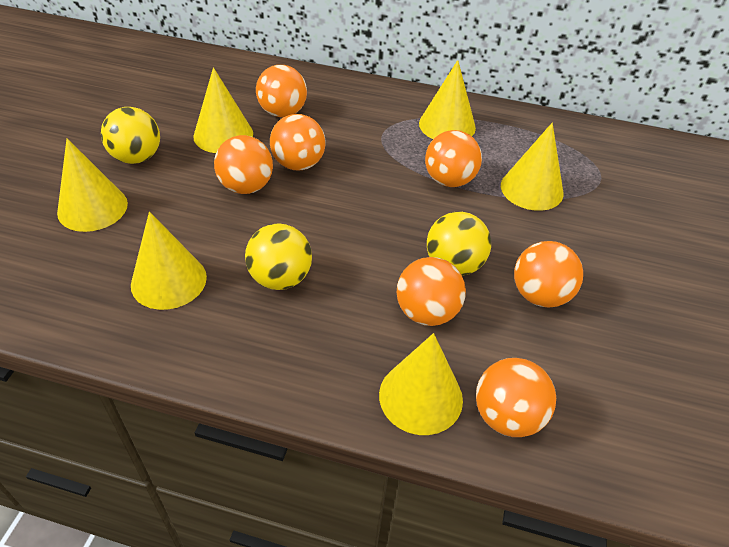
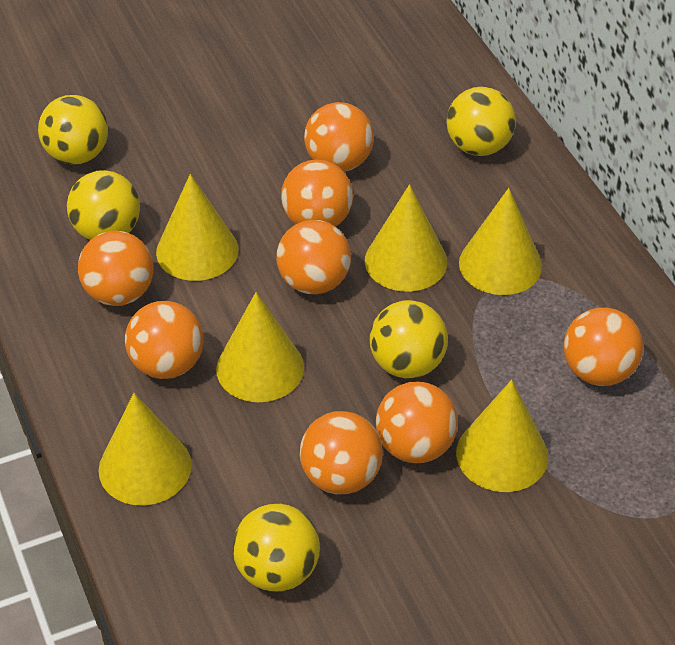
orange ball: 7 -> 8
yellow ball: 3 -> 5

